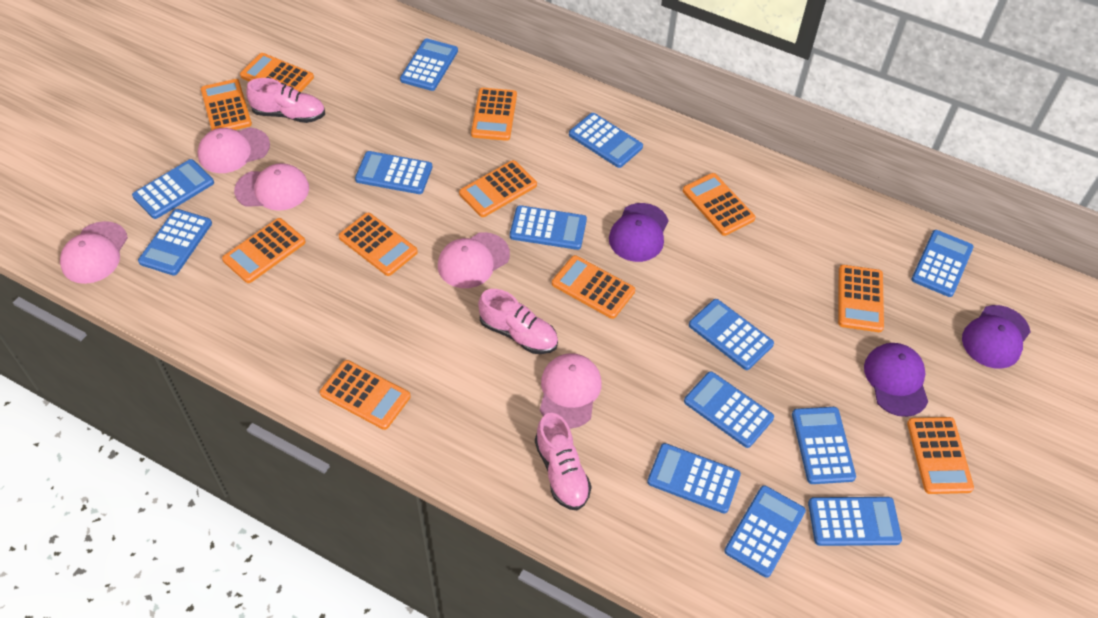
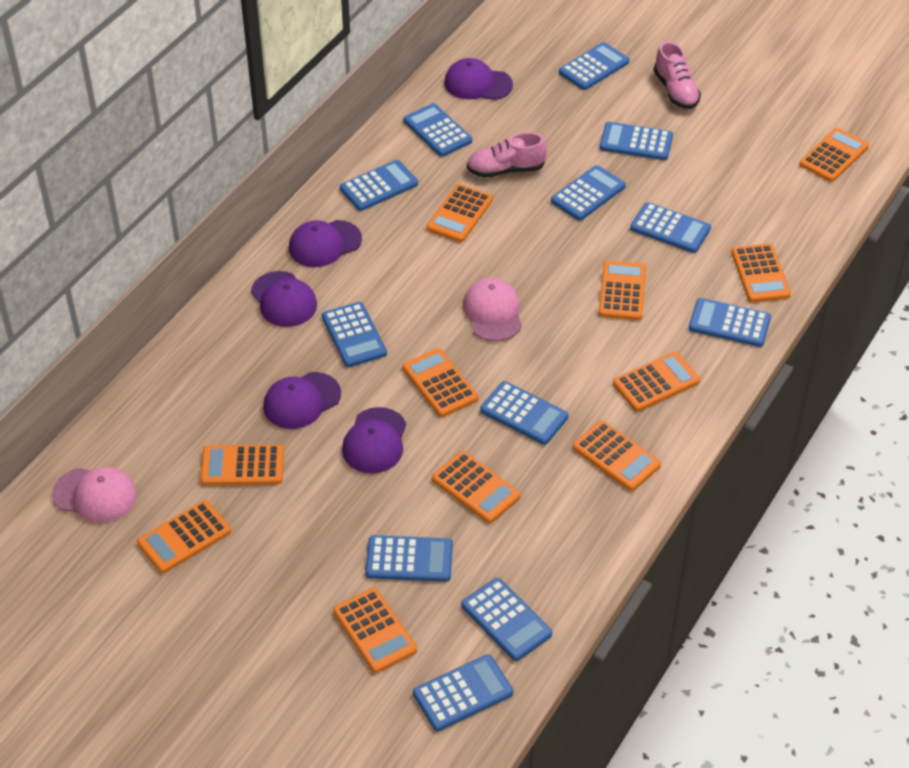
blue calculator: 13 -> 12
pink cap: 5 -> 2
pink shoe: 3 -> 2
purple cap: 3 -> 5

